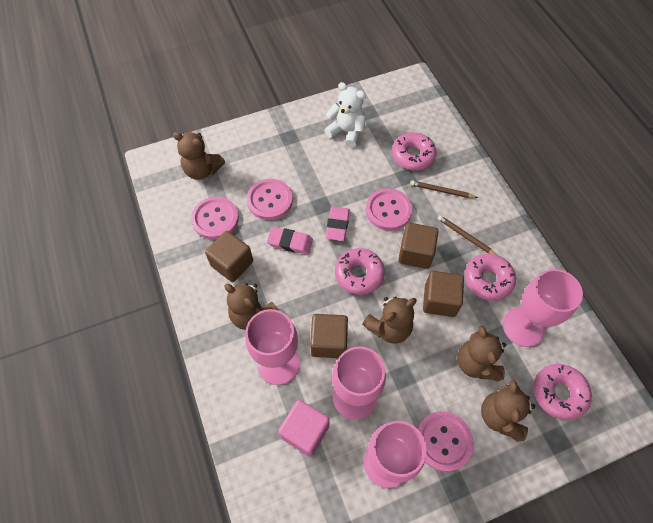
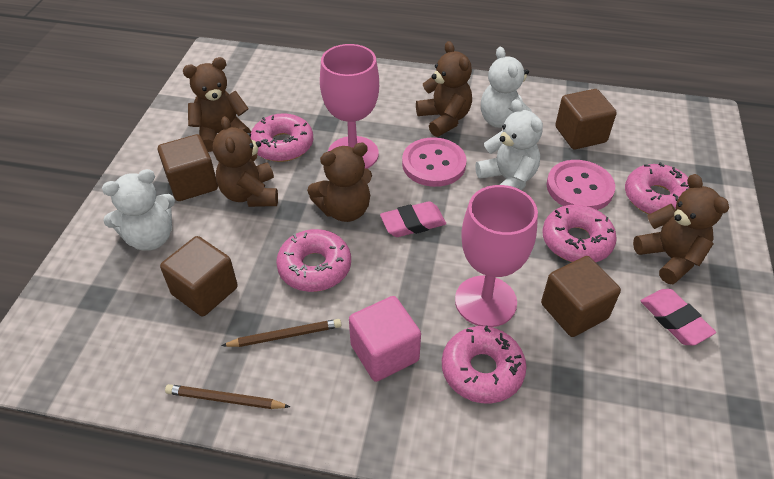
pink button: 4 -> 2
pink donut: 4 -> 5
pink goblet: 4 -> 2
white teddy bear: 1 -> 3

